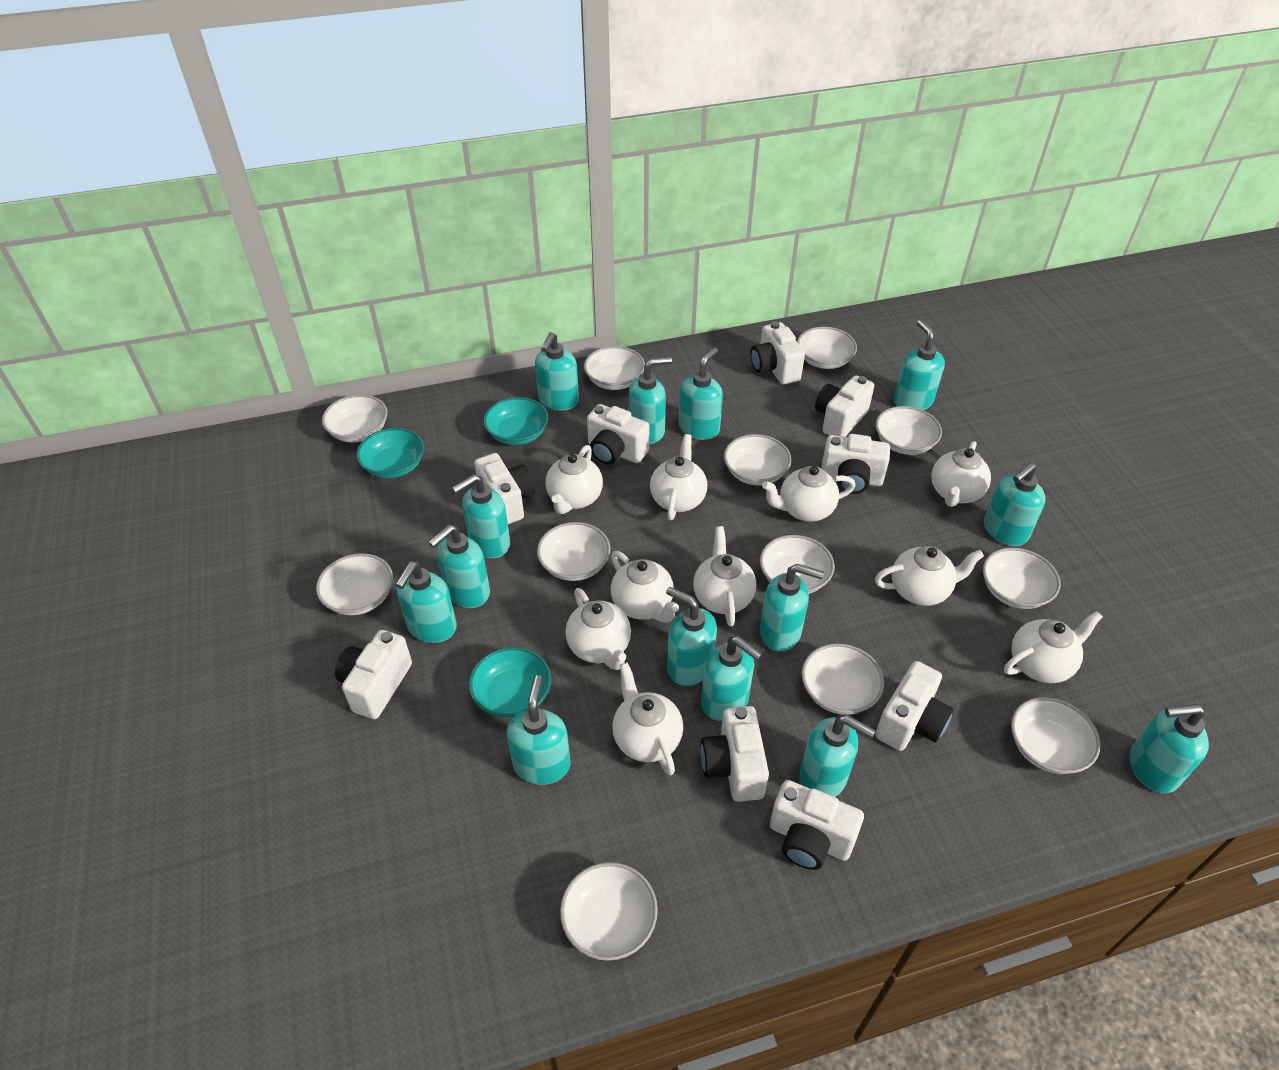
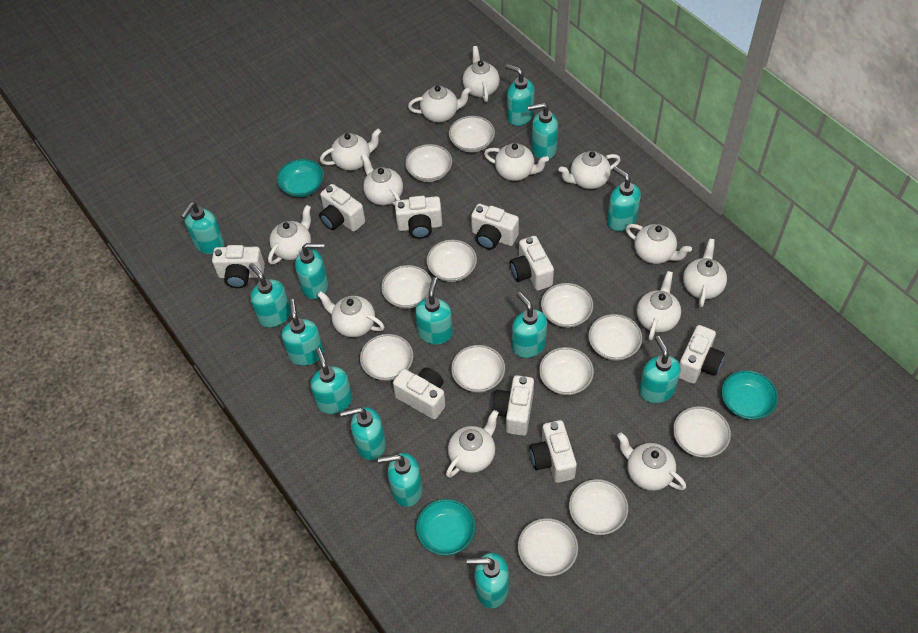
white teapot: 10 -> 13

